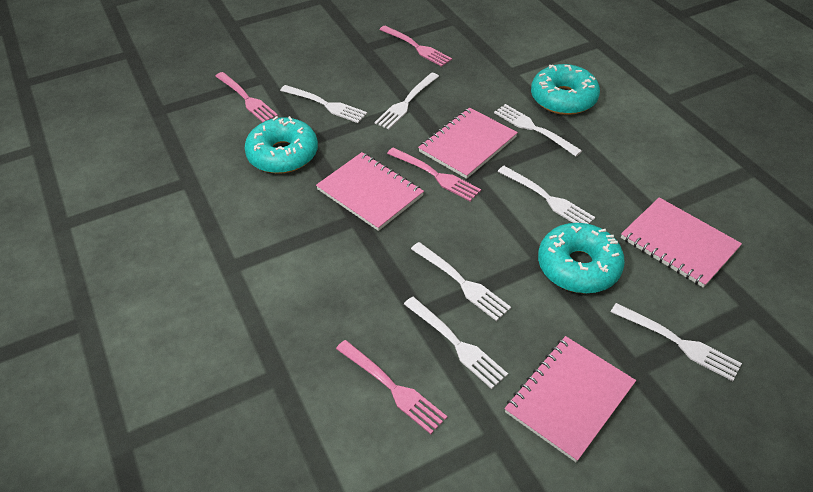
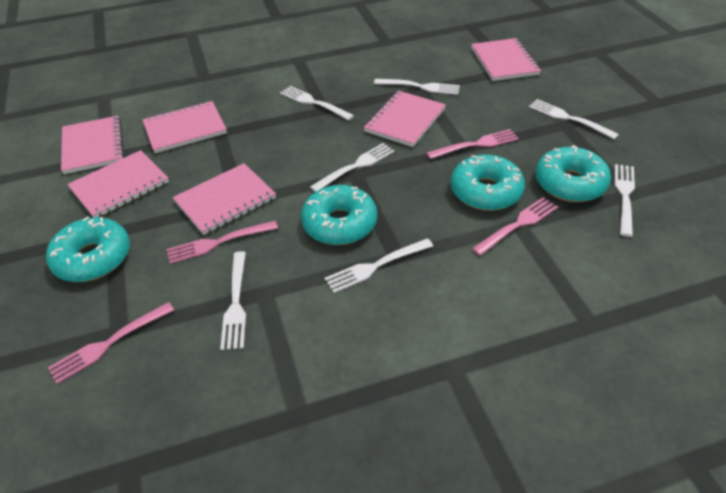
pink notebook: 4 -> 6
turquoise donut: 3 -> 4

